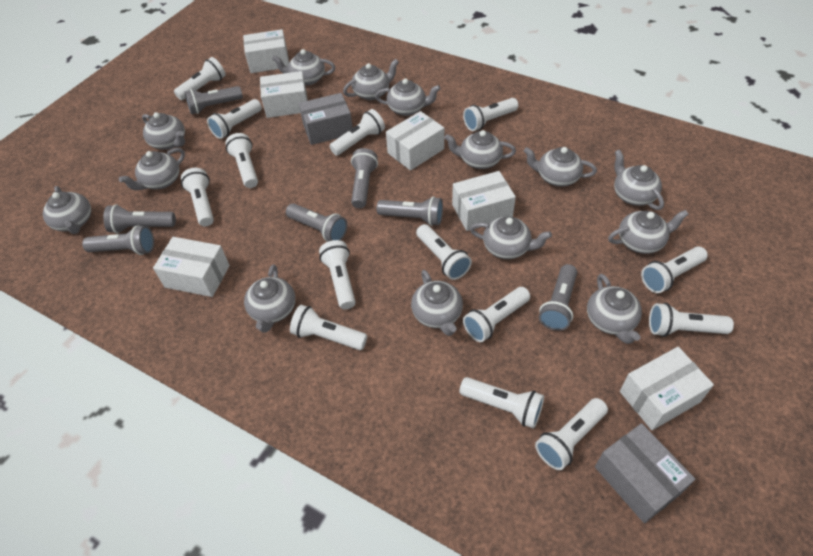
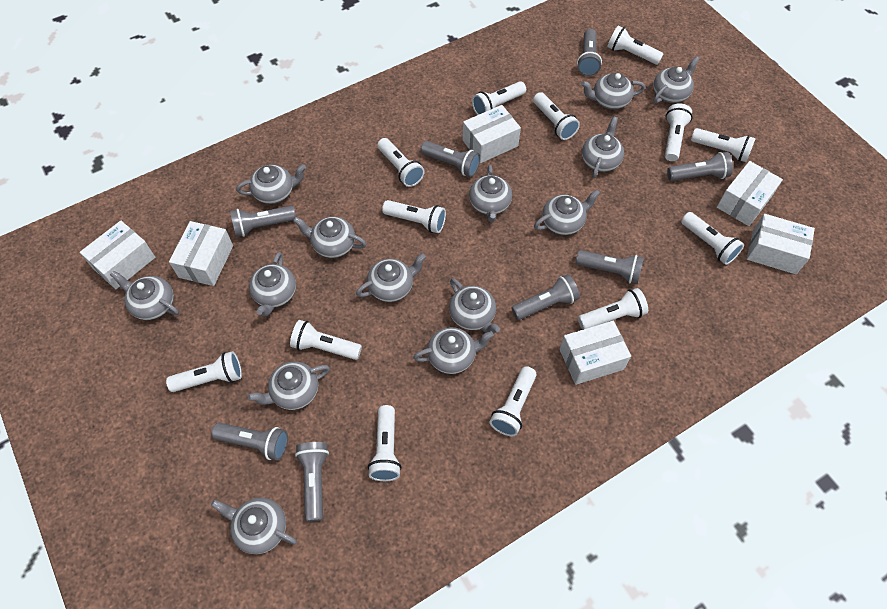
grey box: 2 -> 0
grey flashlight: 7 -> 8
white flashlight: 14 -> 13

